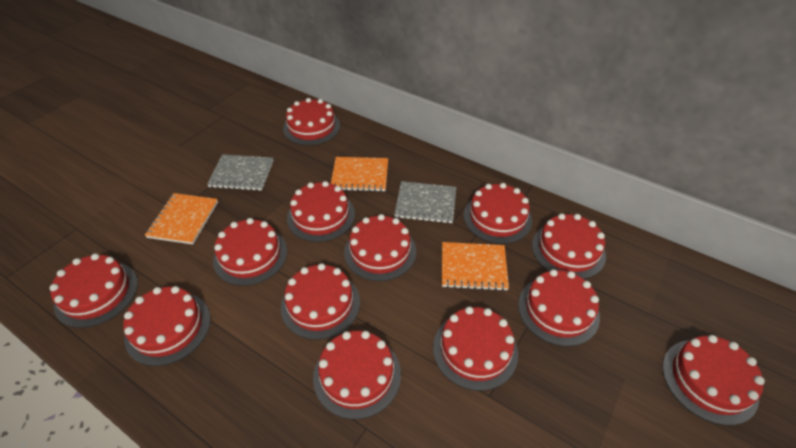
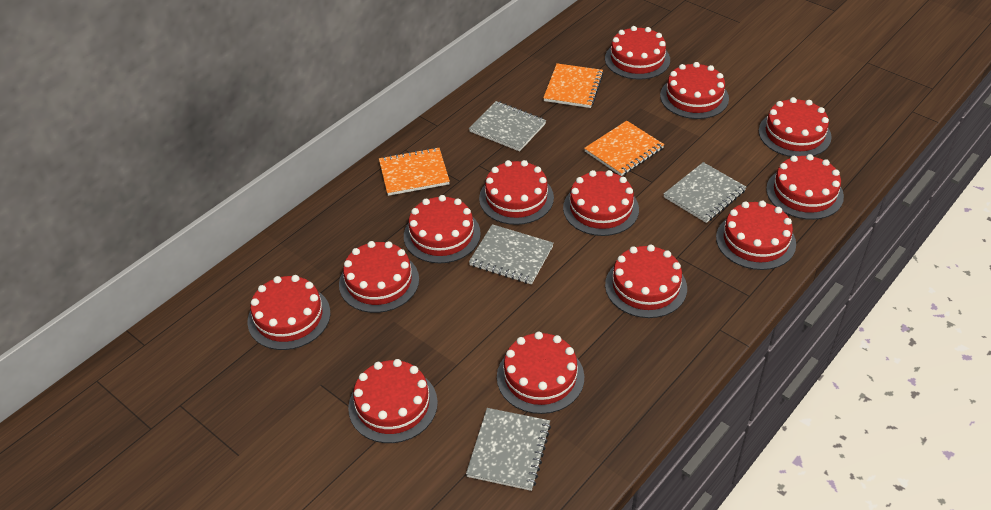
grey notebook: 2 -> 4

